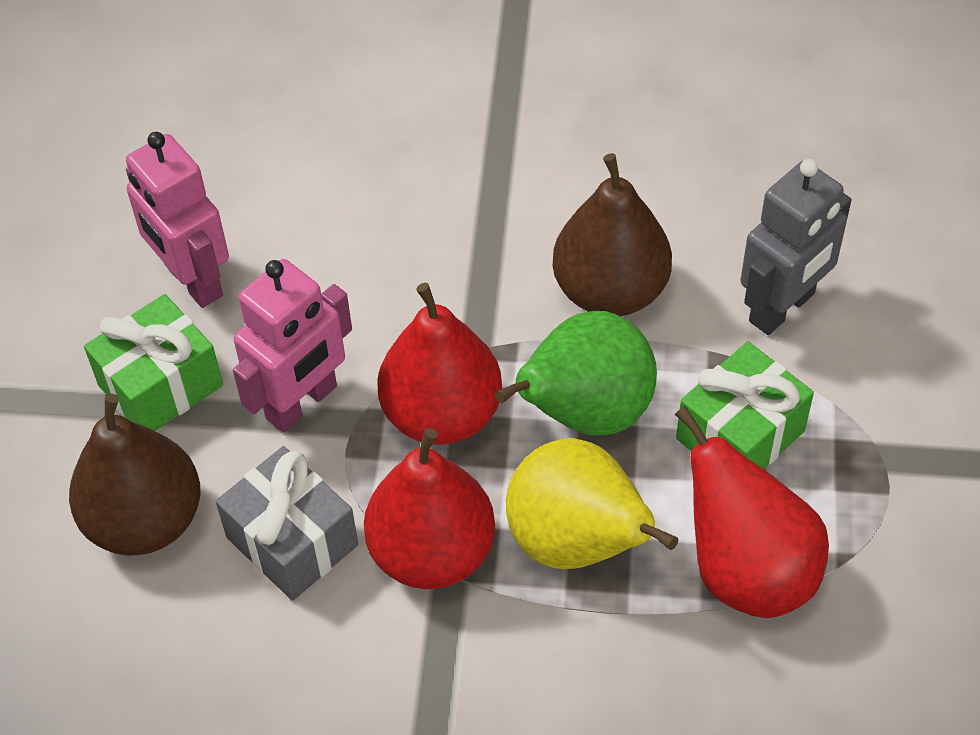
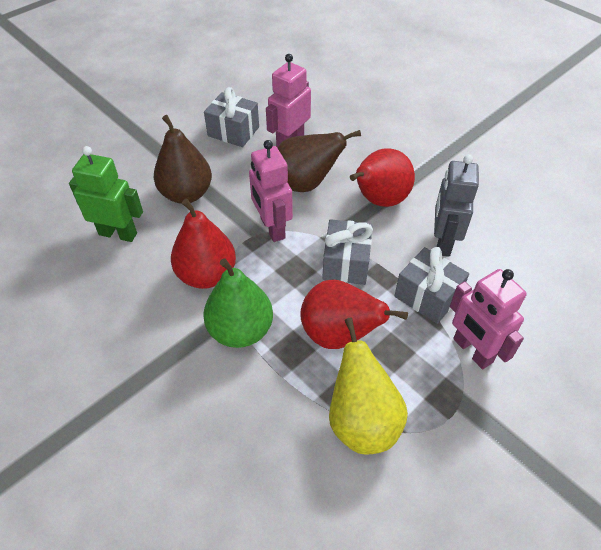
green gift: 2 -> 0
green robot: 0 -> 1
grey gift: 1 -> 3
pink robot: 2 -> 3

